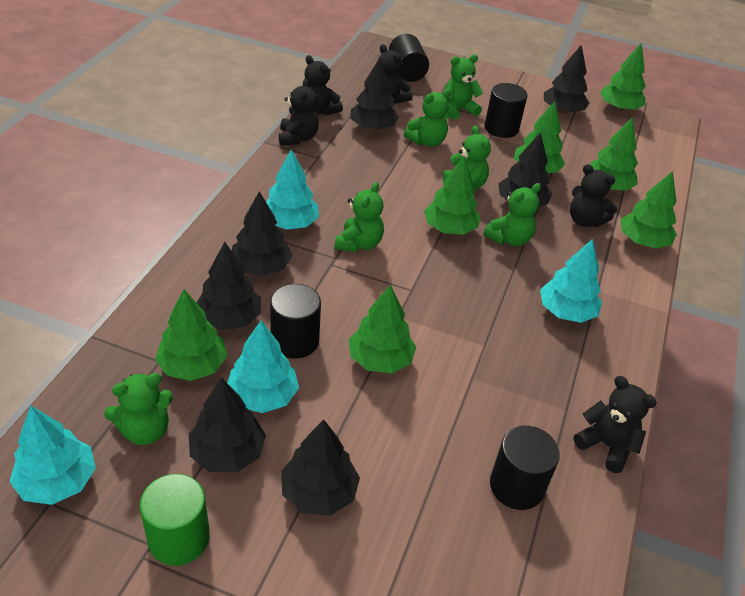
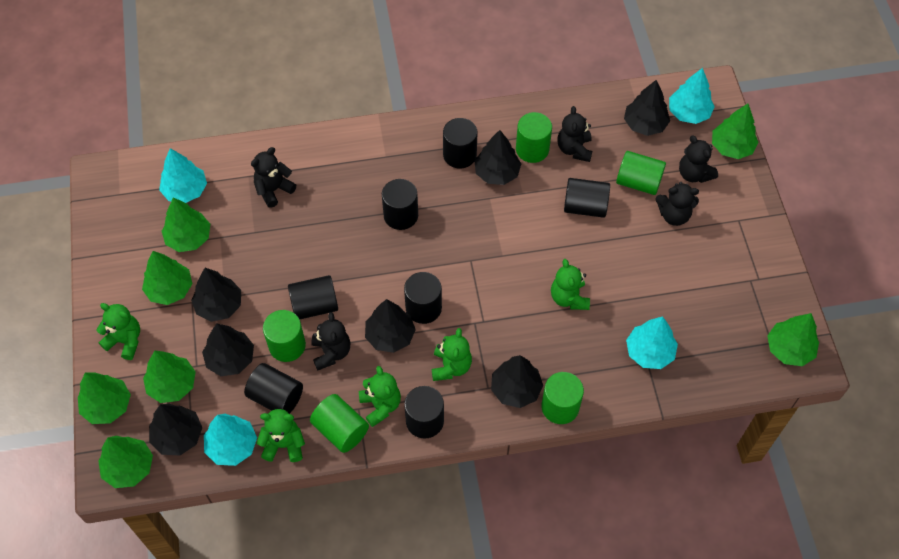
black cylinder: 4 -> 7
green cylinder: 1 -> 5
green teddy bear: 6 -> 5

